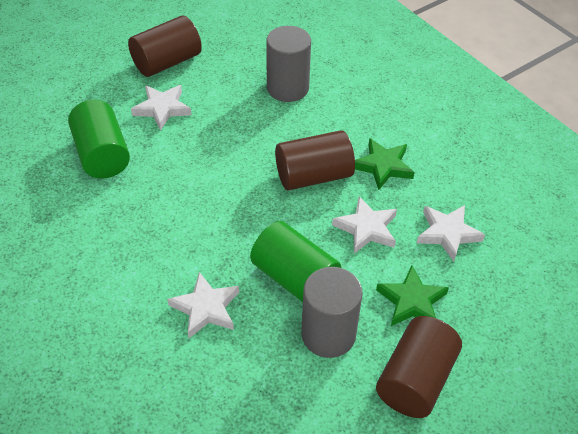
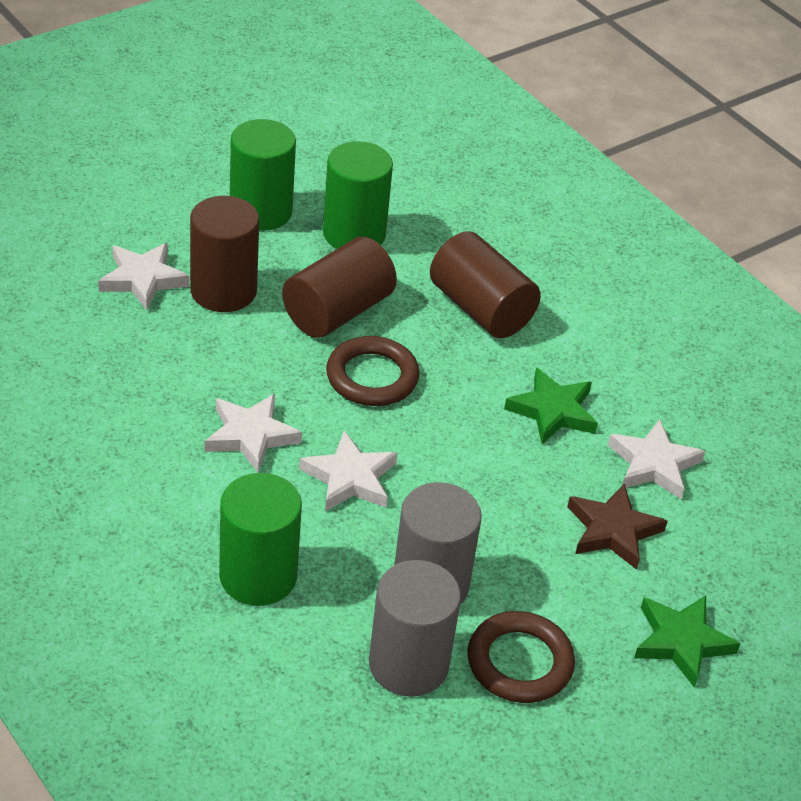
brown ring: 0 -> 2
brown star: 0 -> 1
green cylinder: 2 -> 3

